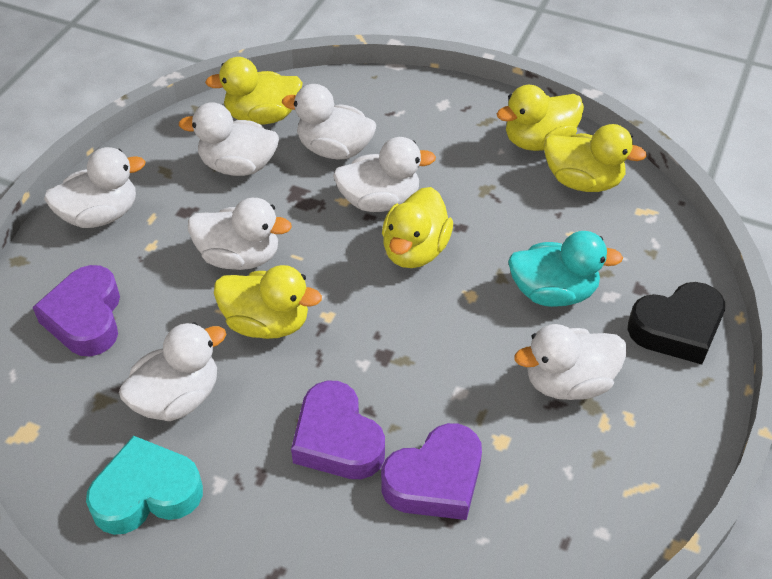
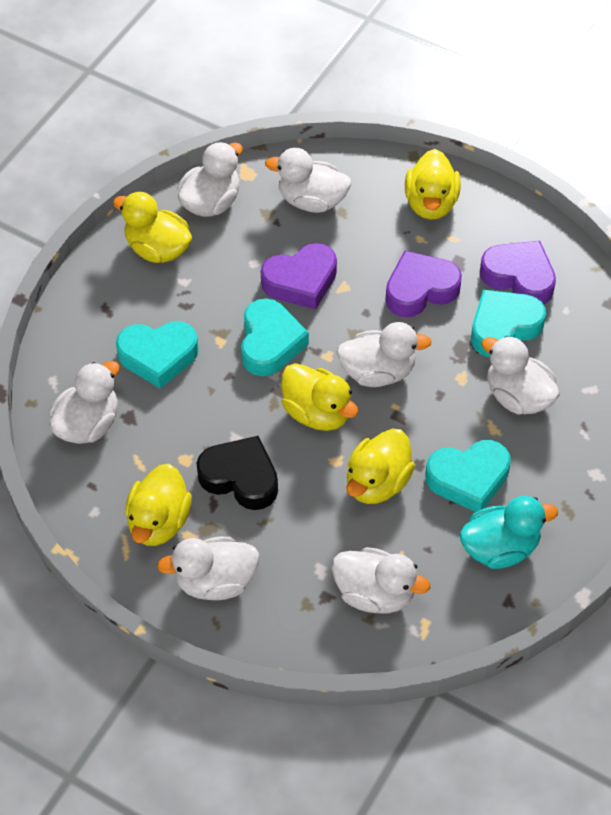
turquoise heart: 1 -> 4

